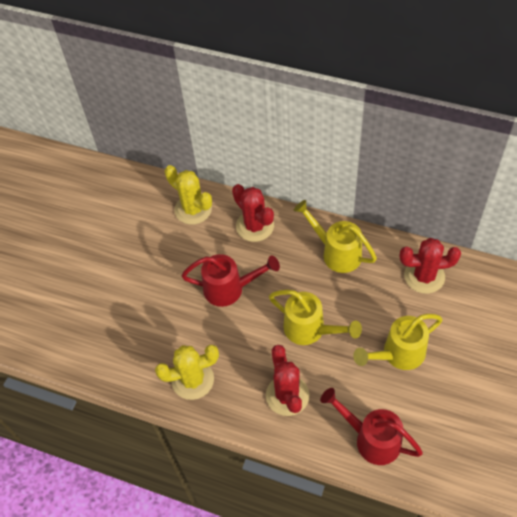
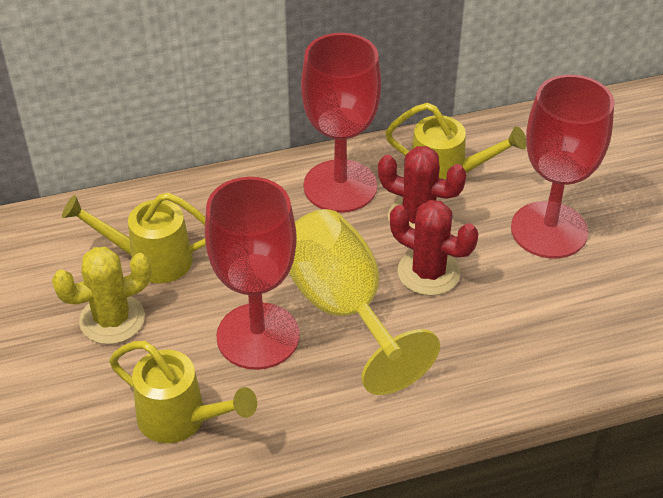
red cactus: 3 -> 2
red goblet: 0 -> 3
red watering can: 2 -> 0
yellow cactus: 2 -> 1
yellow goblet: 0 -> 1

